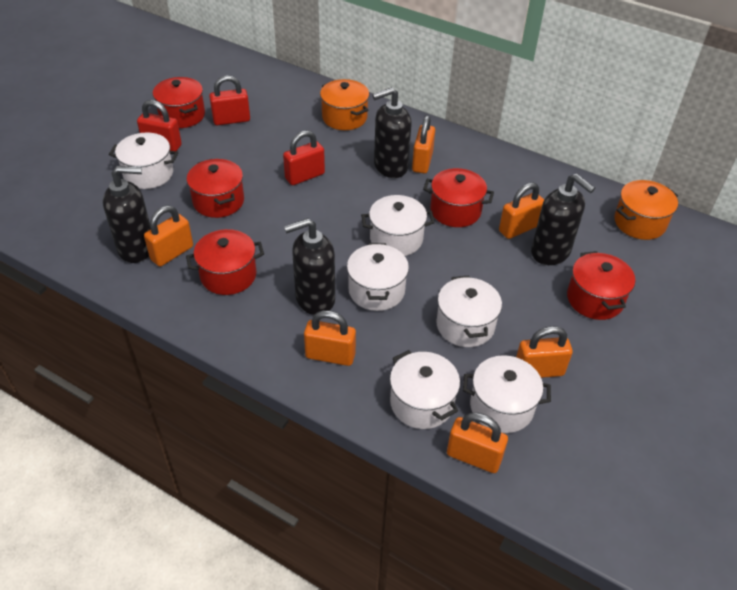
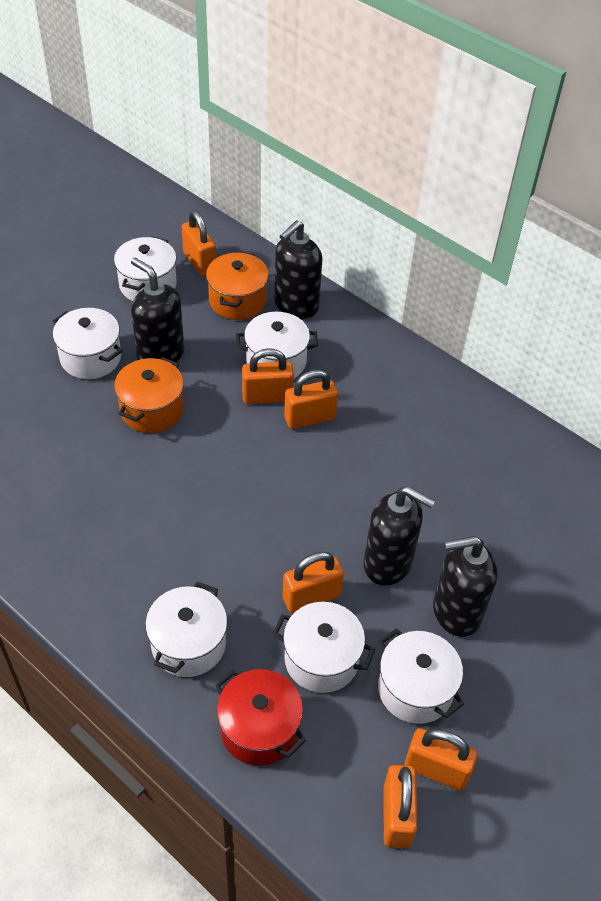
red padlock: 3 -> 0
red pot: 5 -> 1

